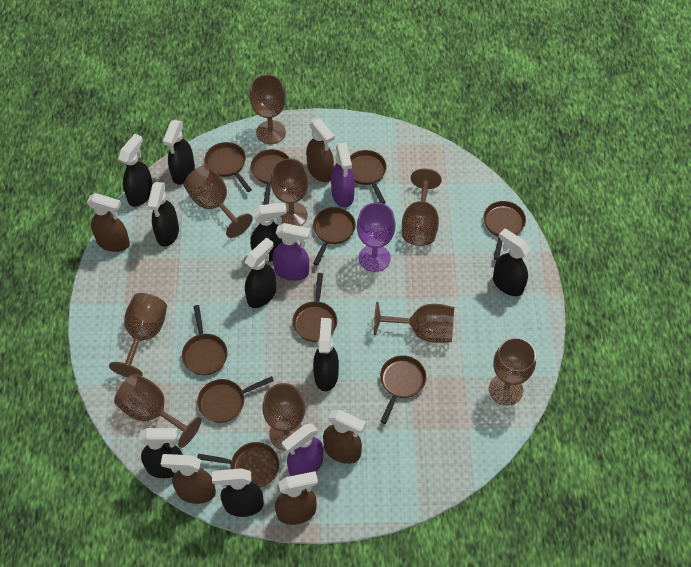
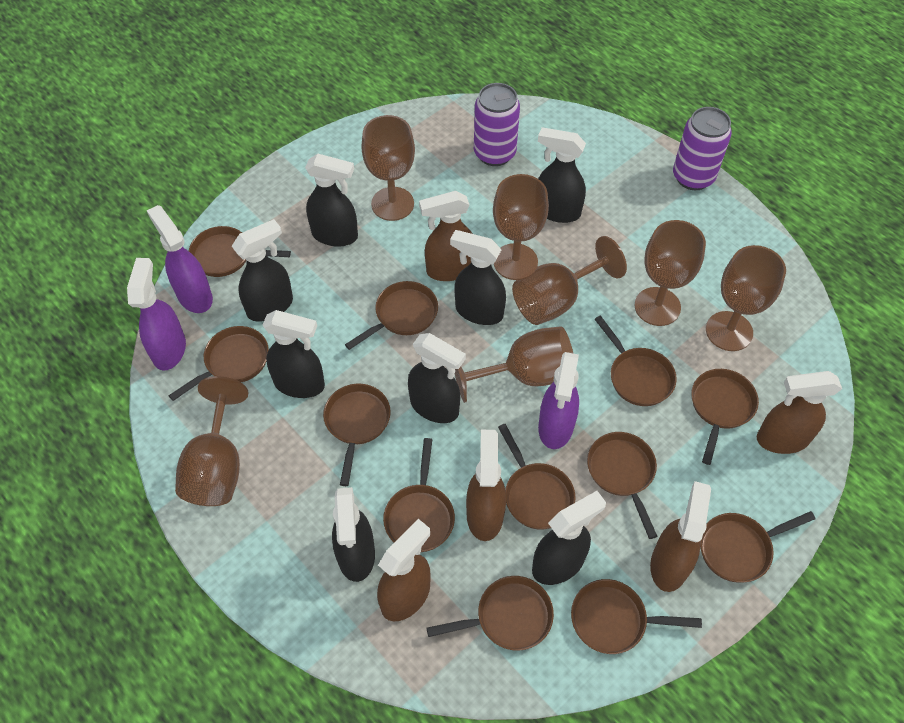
black spray bottle: 9 -> 8
brown goblet: 9 -> 7
brown pan: 10 -> 12
purple can: 0 -> 2
purple goblet: 1 -> 0

